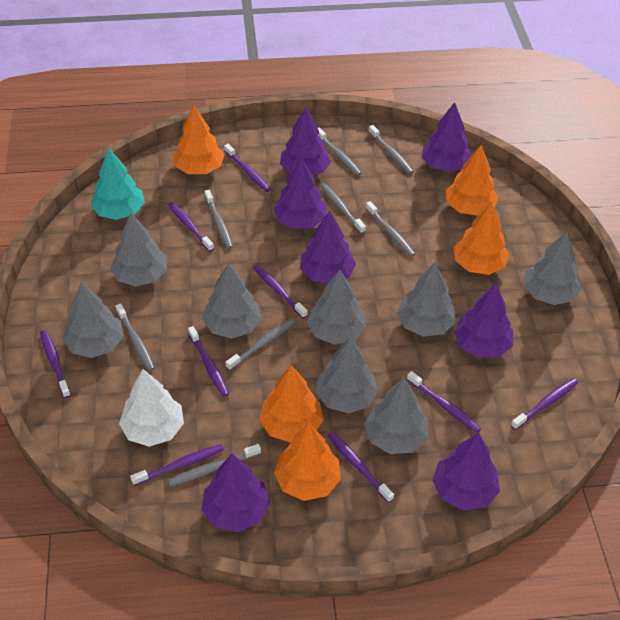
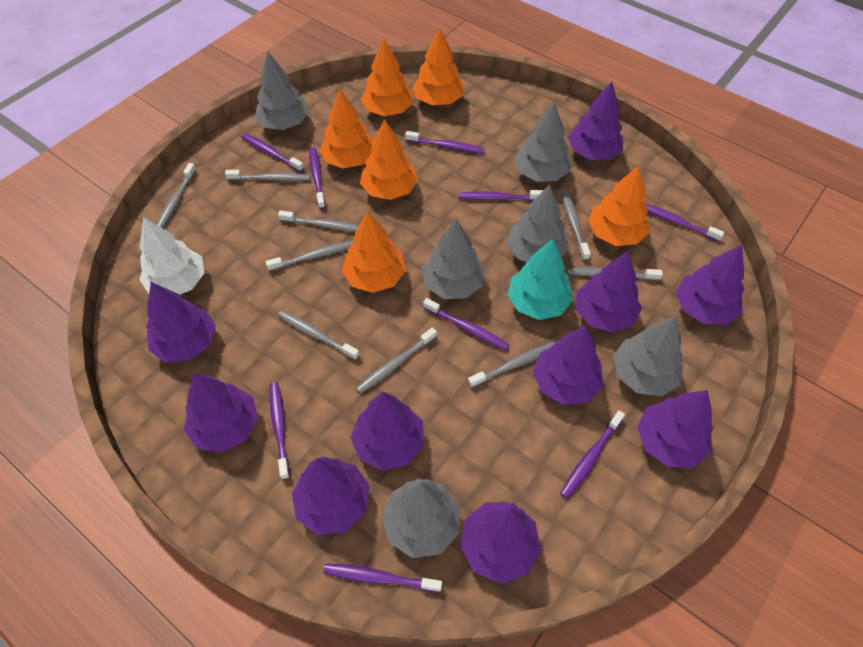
grey toothbrush: 8 -> 9
grey tree: 8 -> 6
orange tree: 5 -> 6
purple tree: 7 -> 10

